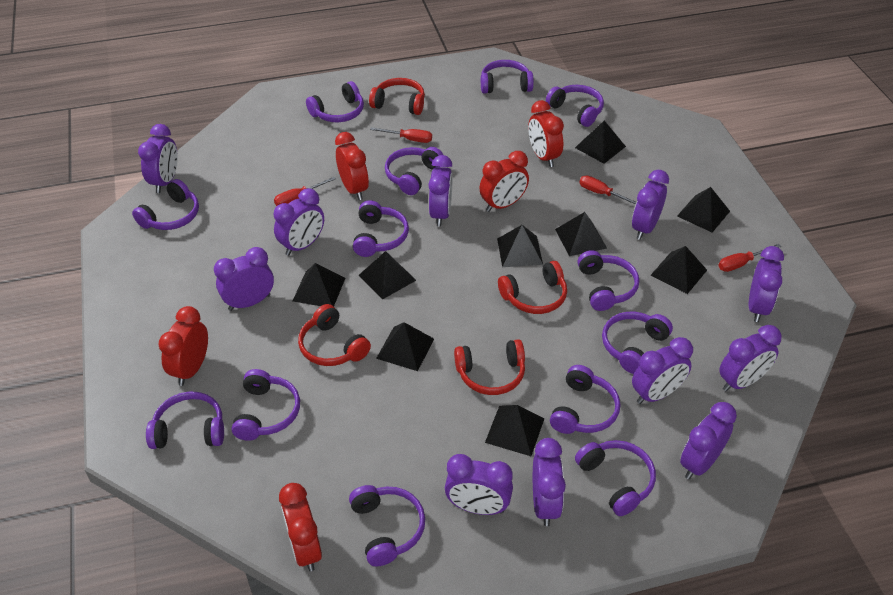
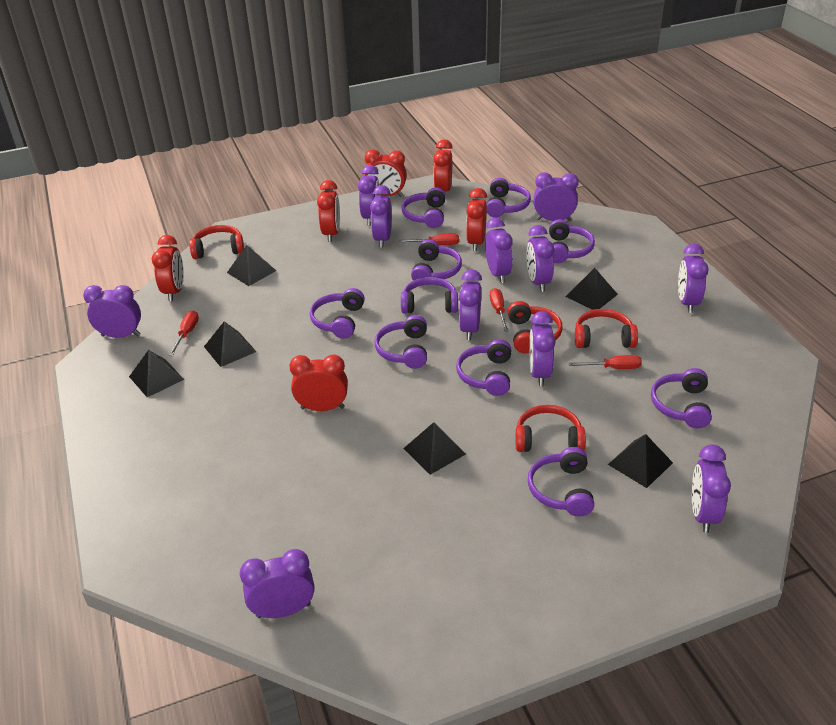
black pyramid: 9 -> 6
purple headphones: 13 -> 10
red clock: 5 -> 6

